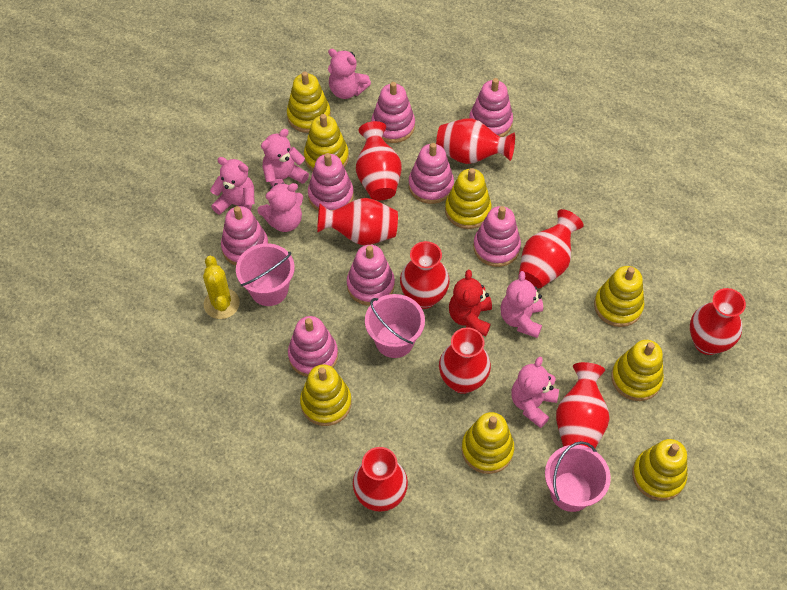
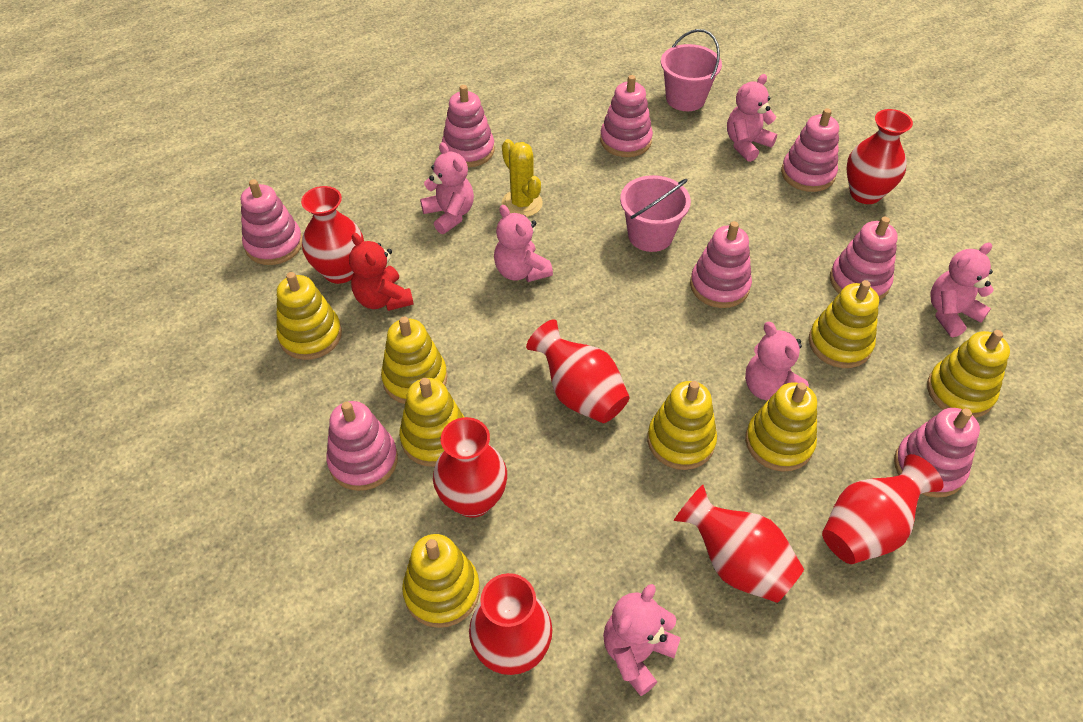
pink bucket: 3 -> 2
red vase: 9 -> 7

